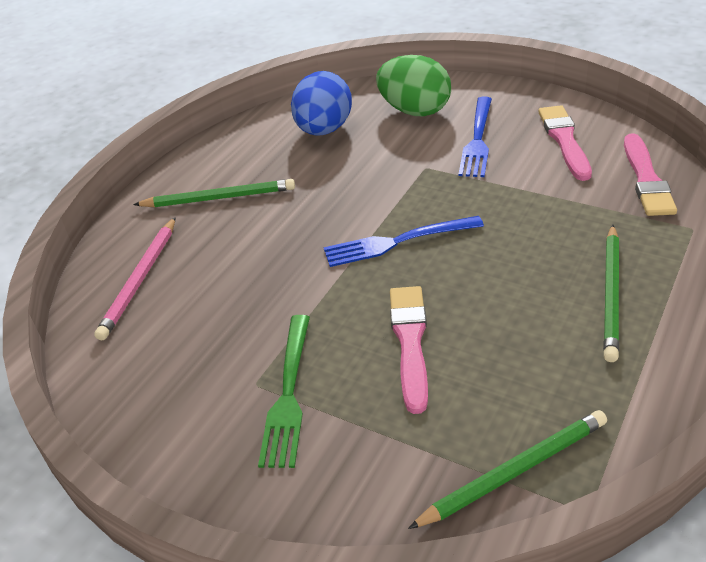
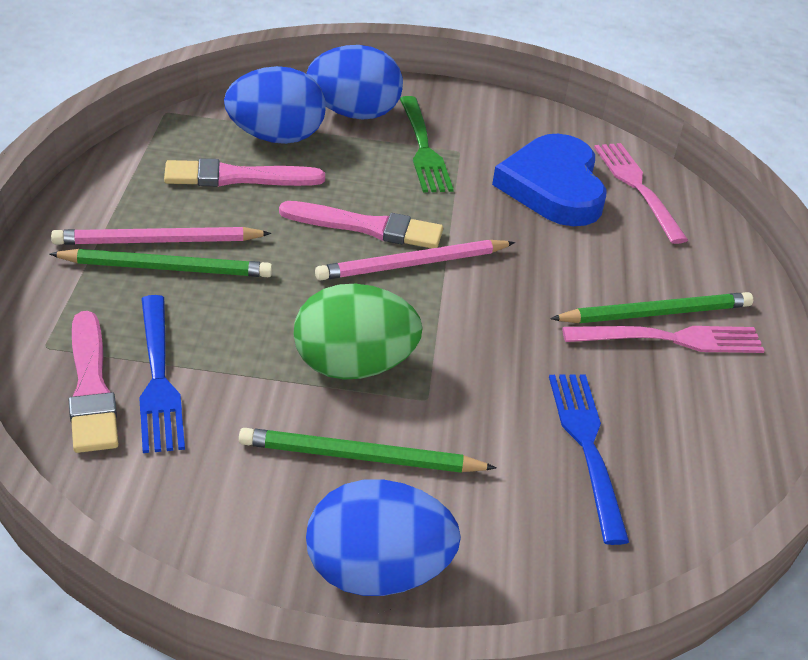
blue egg: 1 -> 3
blue heart: 0 -> 1
pink fork: 0 -> 2
pink pencil: 1 -> 2

